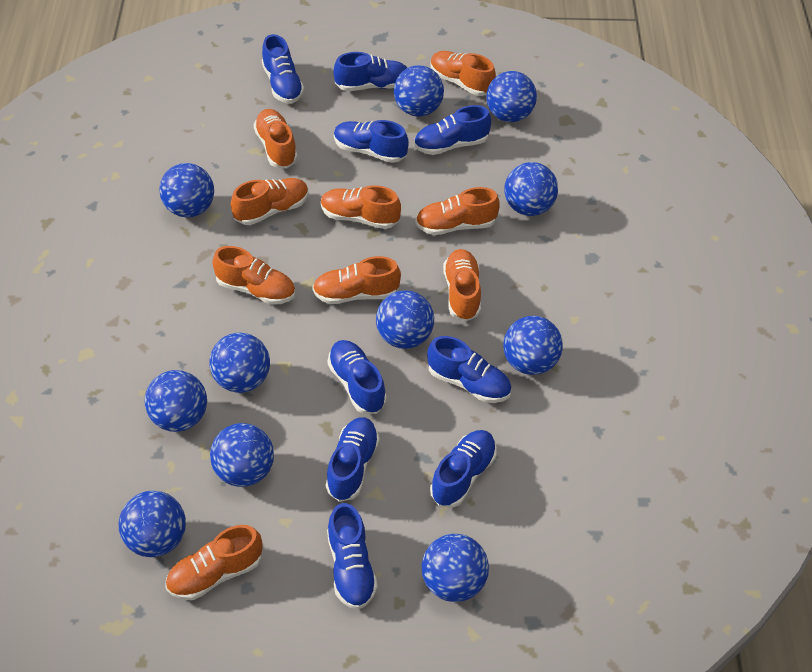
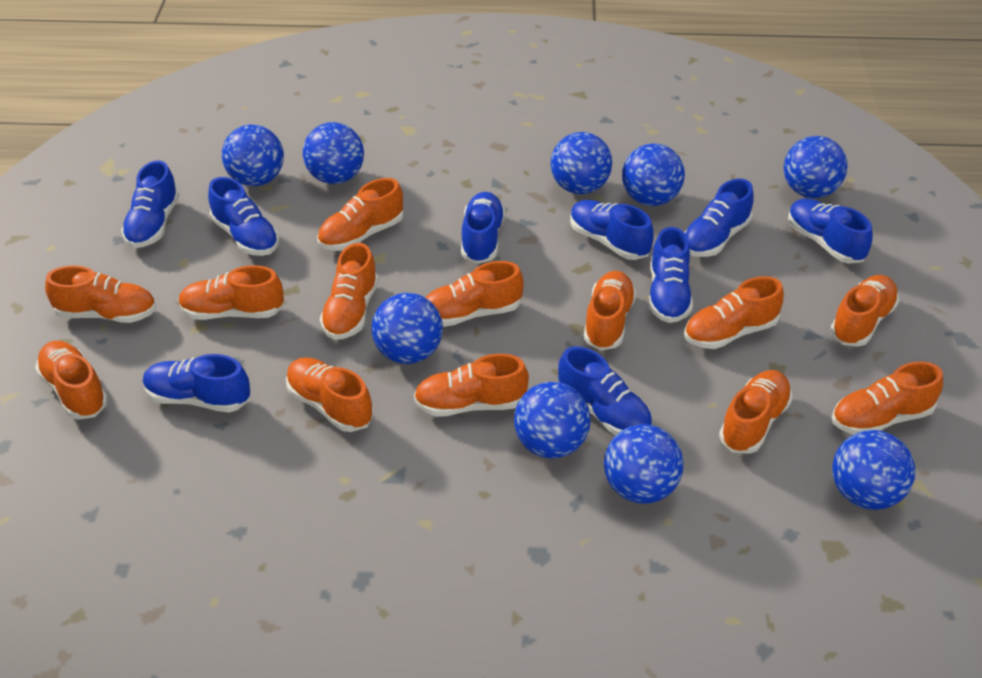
blue ball: 11 -> 9
orange shoe: 9 -> 13

